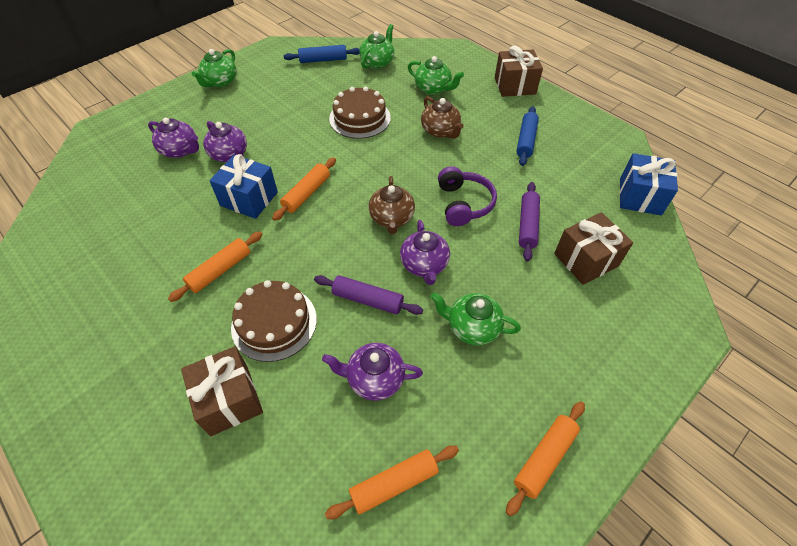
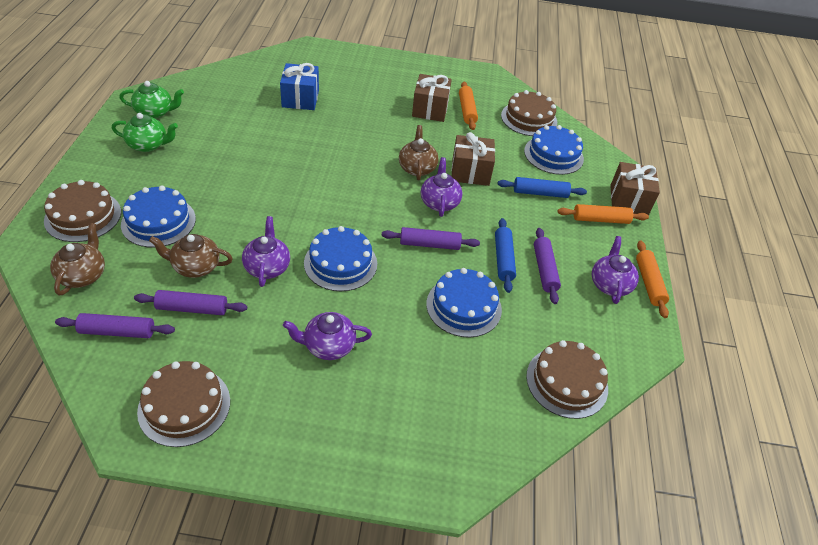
blue cake: 0 -> 4
blue gift: 2 -> 1
brown cake: 2 -> 4
brown teapot: 2 -> 3
green teapot: 4 -> 2
orange rolling pin: 4 -> 3
purple headphones: 1 -> 0
purple rolling pin: 2 -> 4

